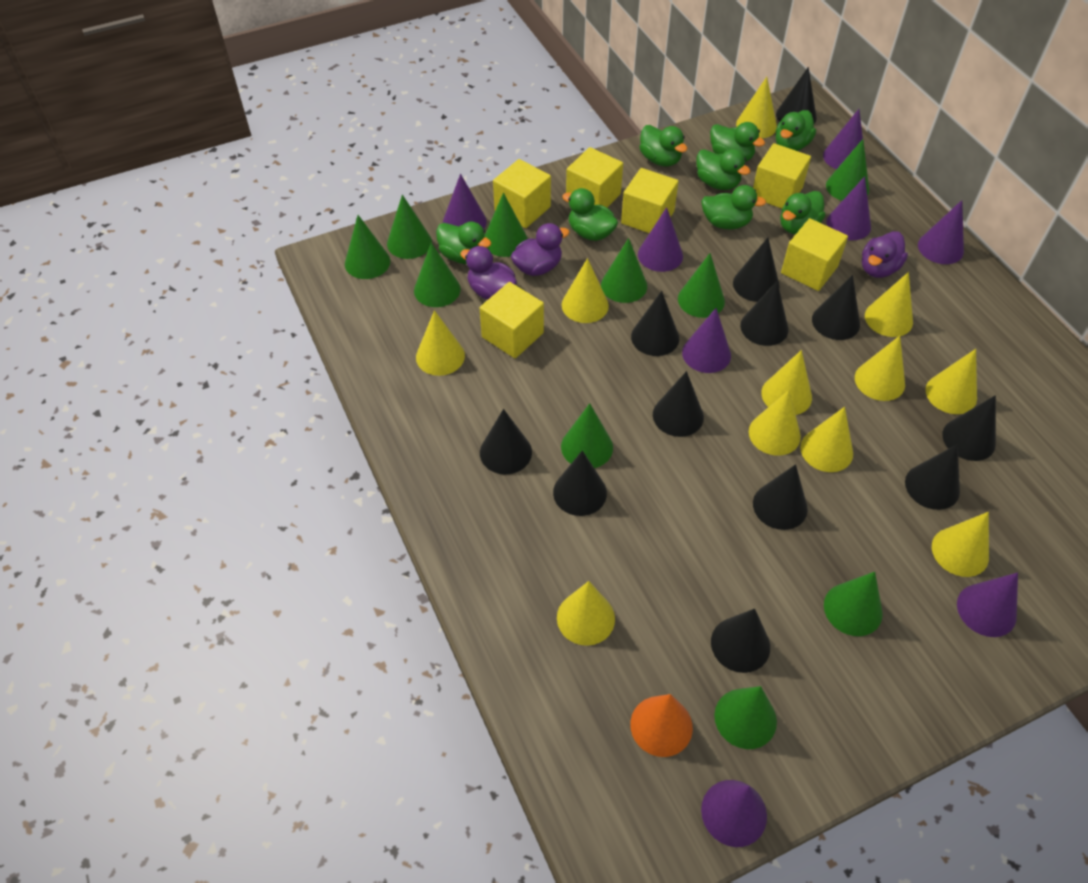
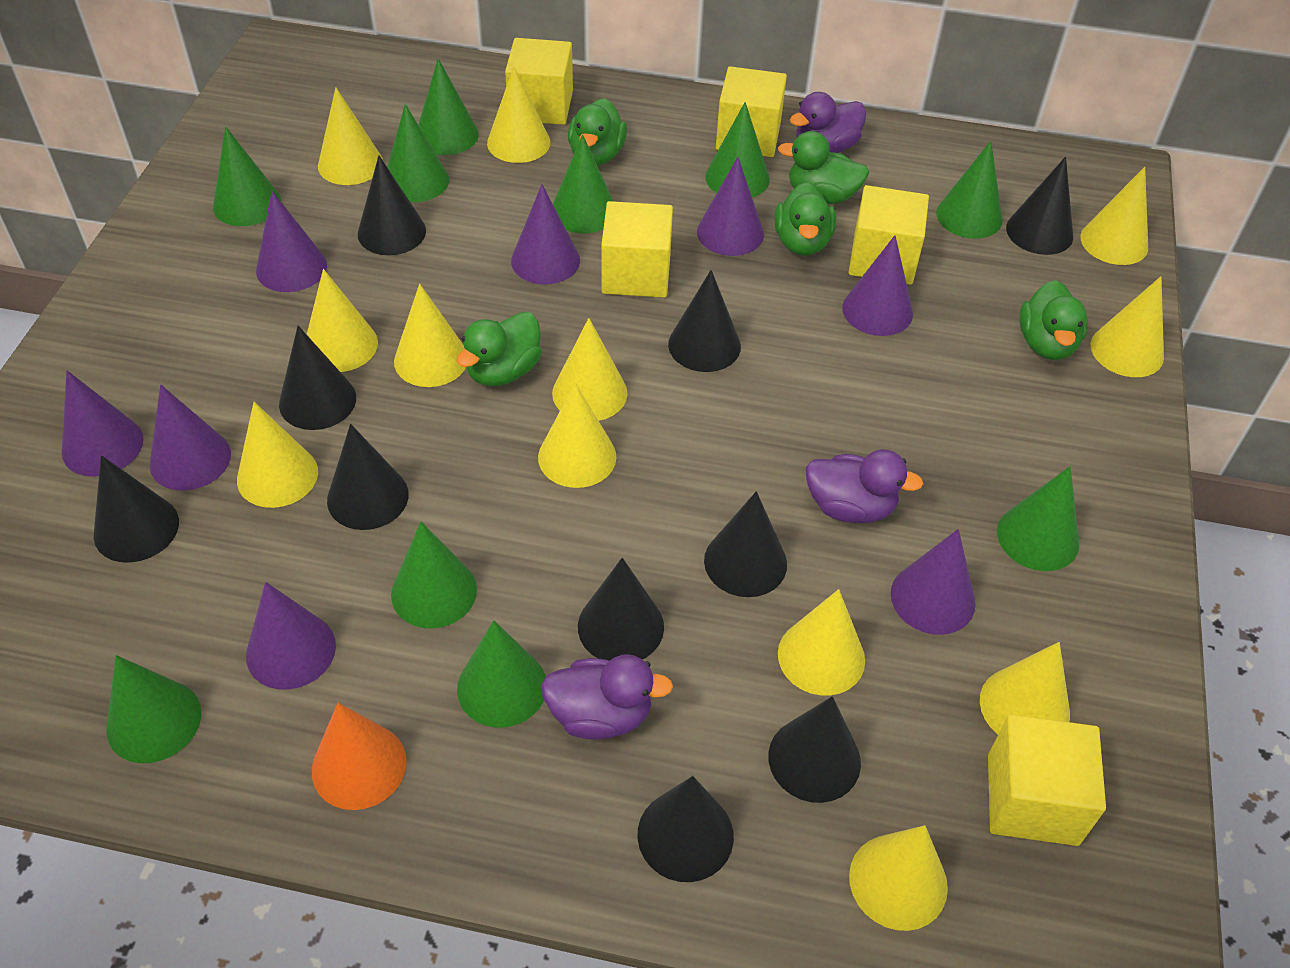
black cone: 12 -> 10
green duck: 8 -> 5
yellow cone: 11 -> 12
yellow cube: 6 -> 5

